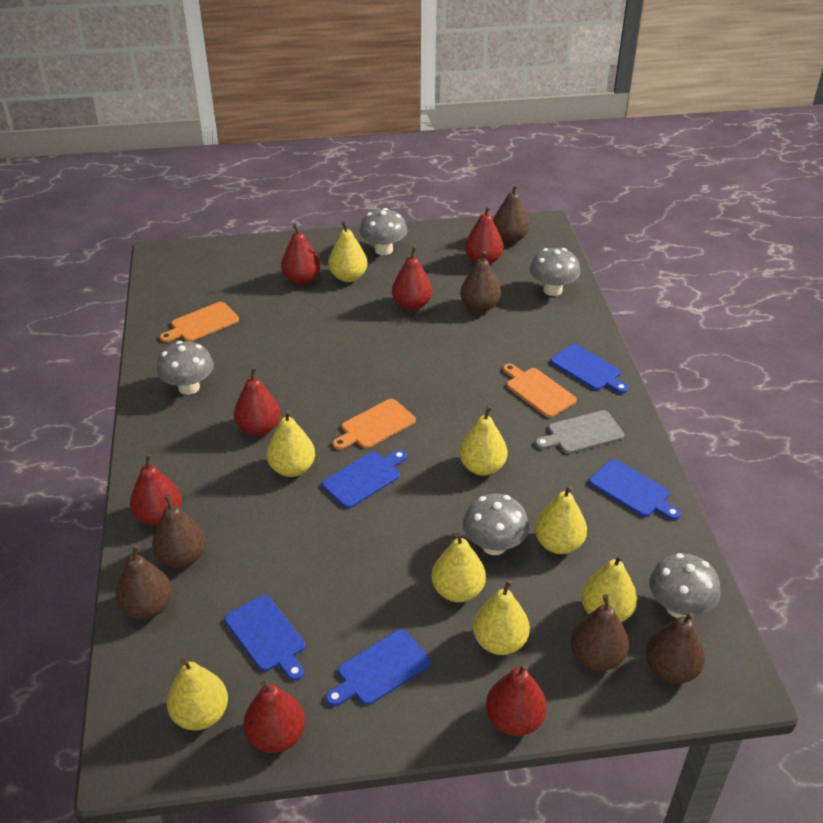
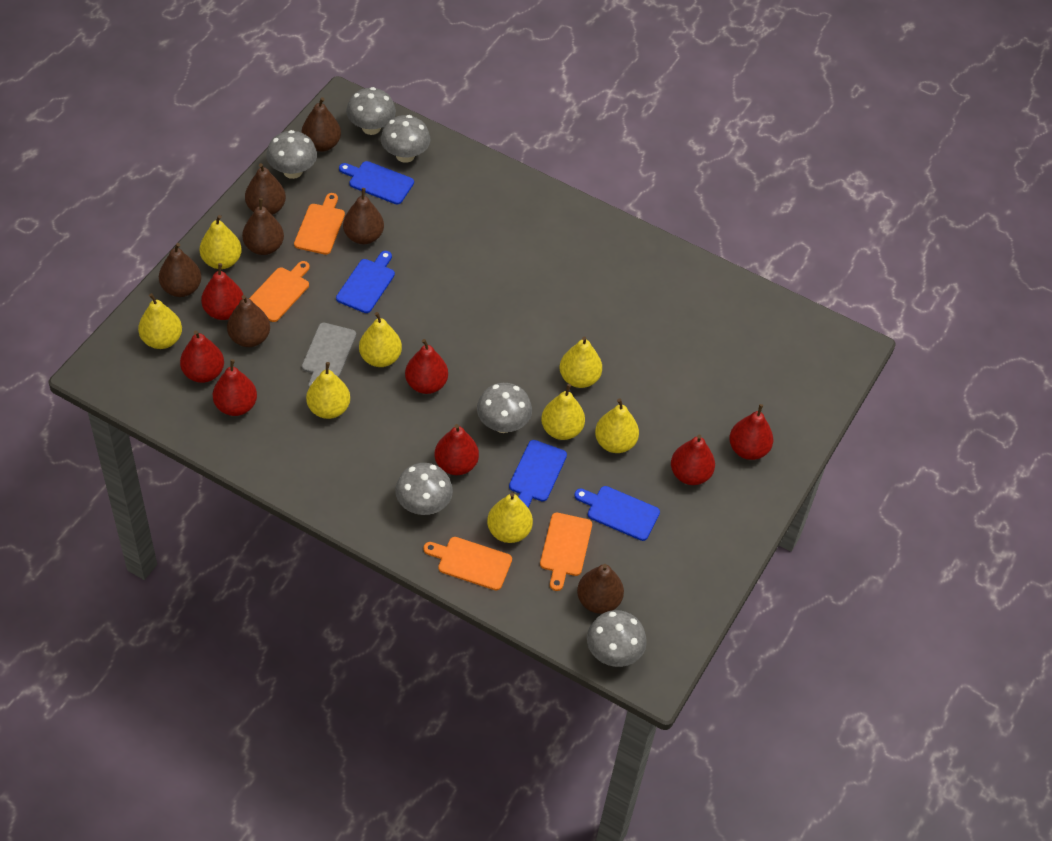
blue cutting board: 5 -> 4
brown pear: 6 -> 7
grey mushroom: 5 -> 6
orange cutting board: 3 -> 4

